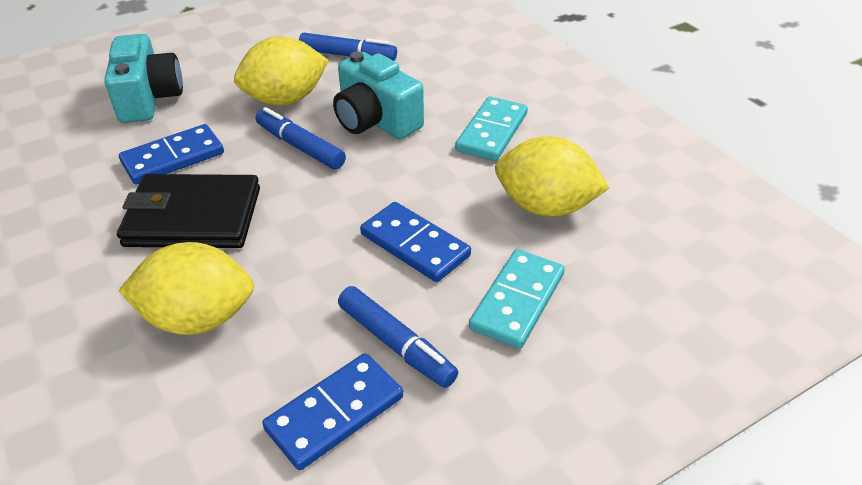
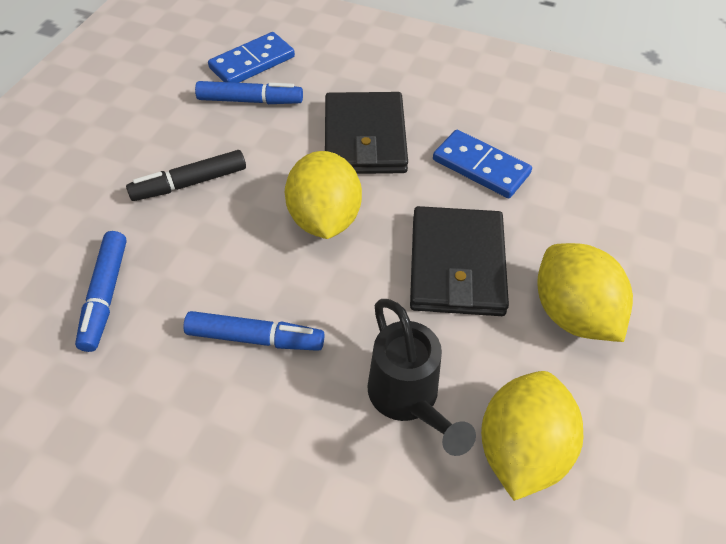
black marker: 0 -> 1
black wallet: 1 -> 2
black watering can: 0 -> 1
blue domino: 3 -> 2
turquoise camera: 2 -> 0
turquoise domino: 2 -> 0

